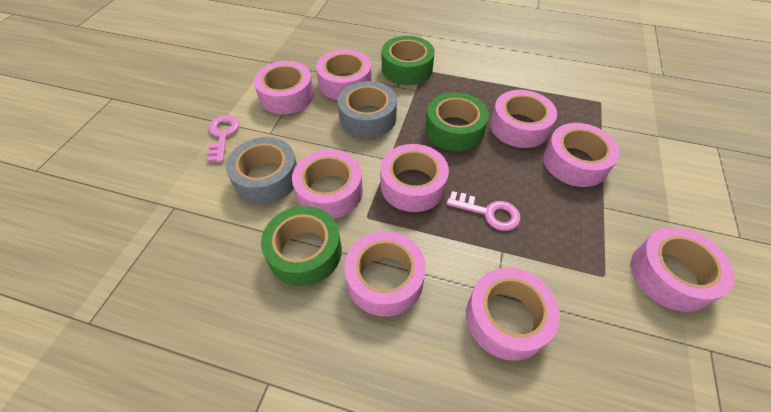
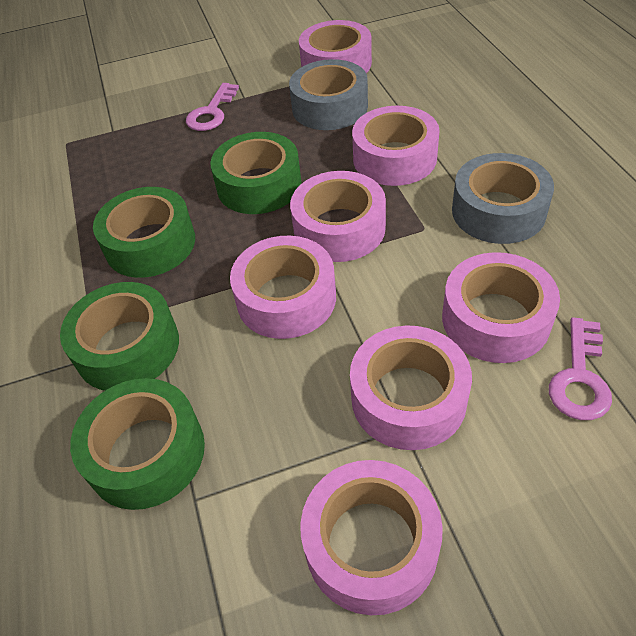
green tape: 3 -> 4
pink tape: 9 -> 7

